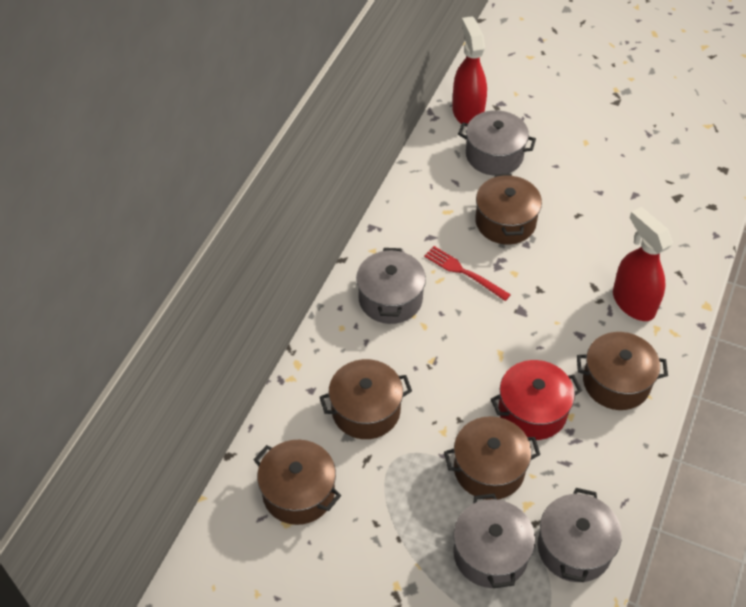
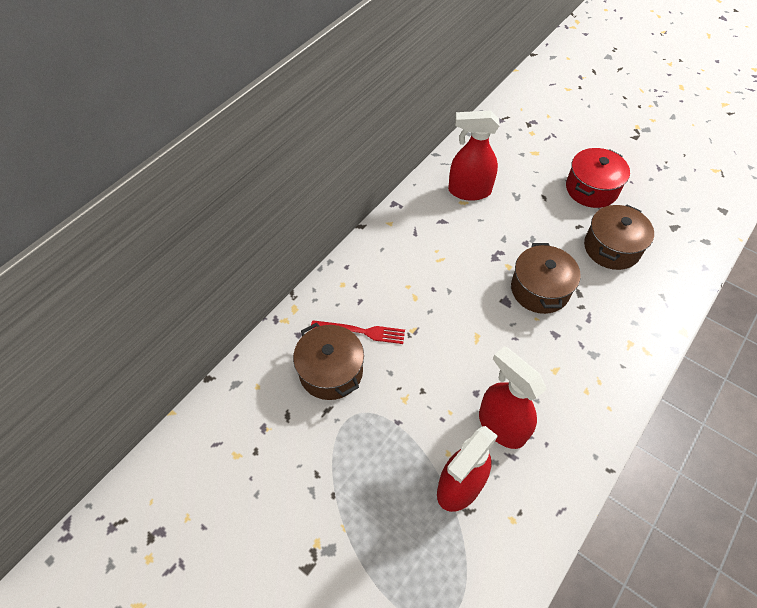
brown pot: 5 -> 3
grey pot: 4 -> 0
red spray bottle: 2 -> 3

